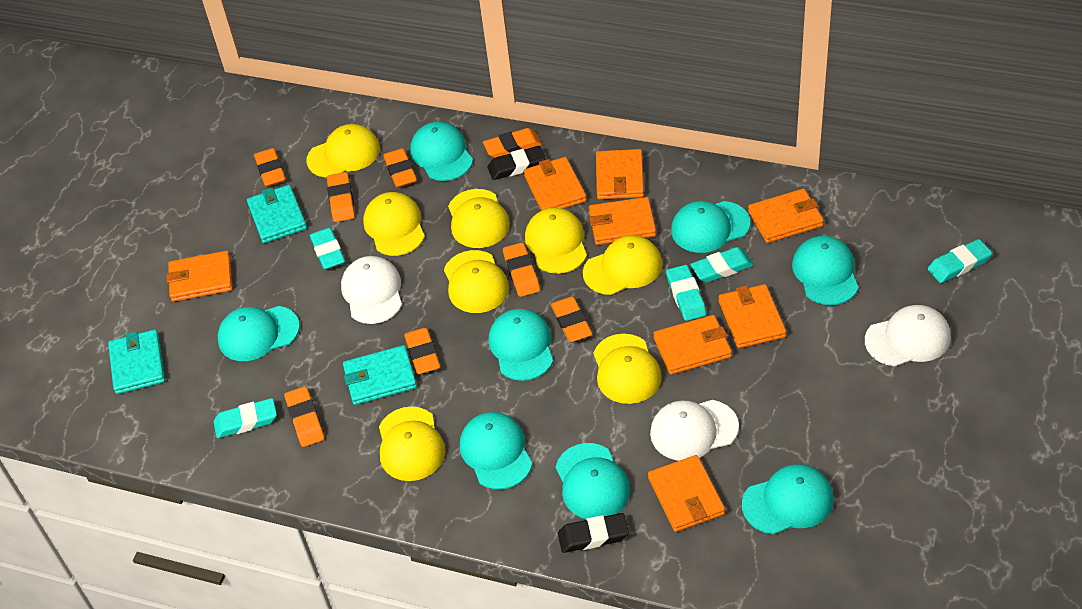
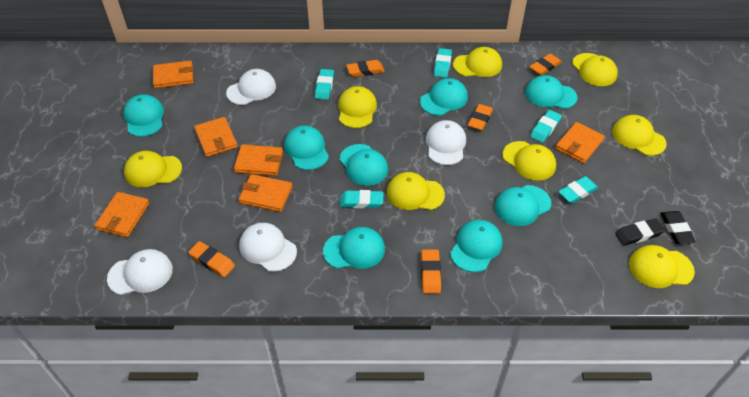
orange eraser: 8 -> 5
orange wallet: 8 -> 6
turquoise wallet: 3 -> 0
white cap: 3 -> 4

